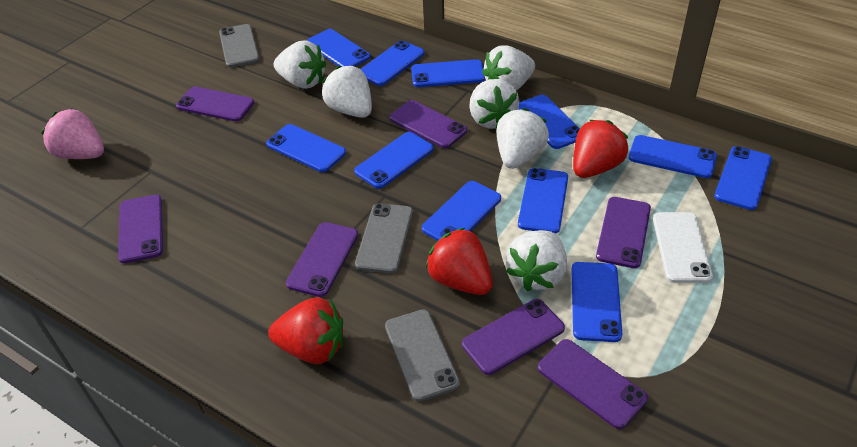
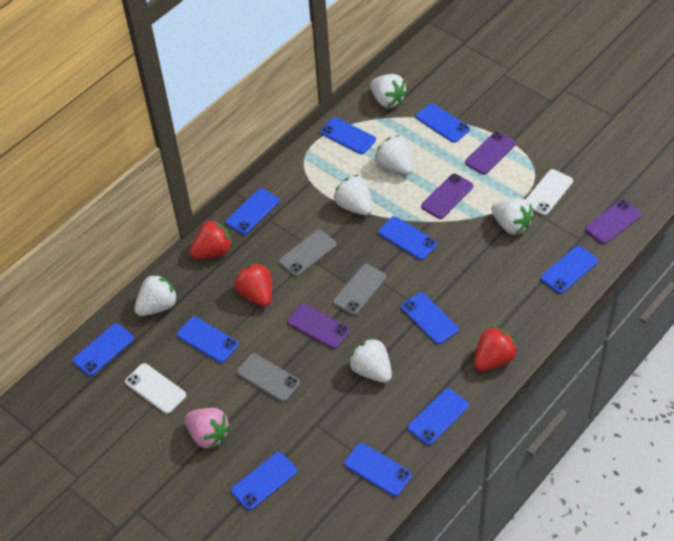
purple phone: 7 -> 4
white phone: 1 -> 2

